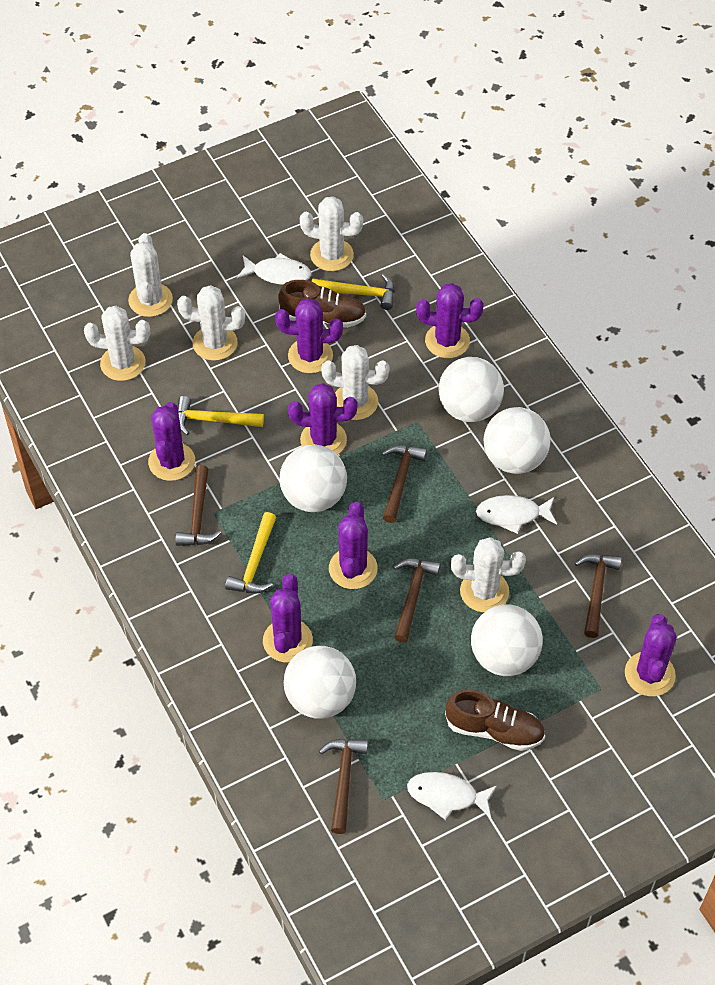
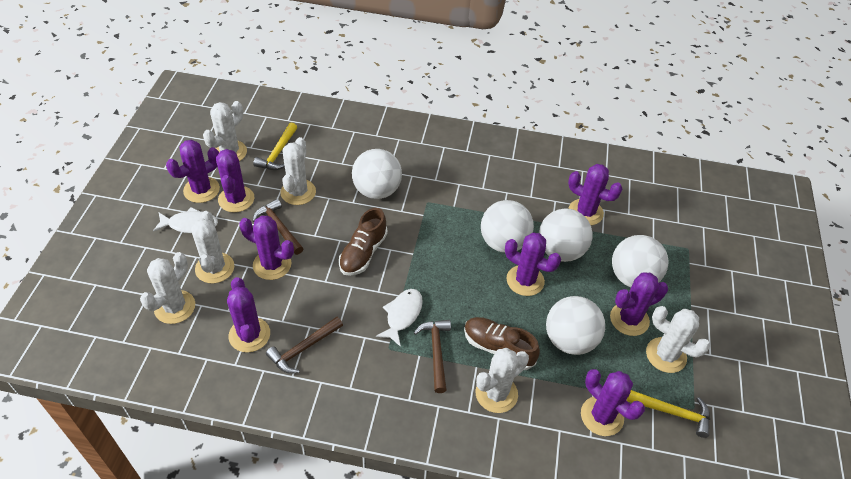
brown hammer: 5 -> 3
purple cactus: 7 -> 8
white fish: 3 -> 2
yellow hammer: 3 -> 2

